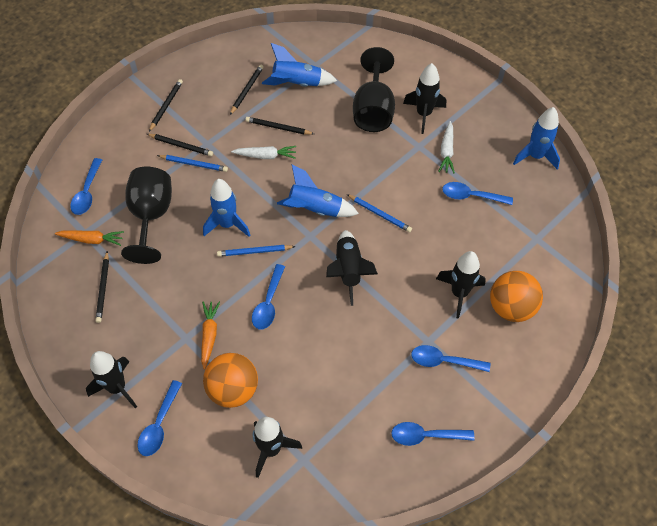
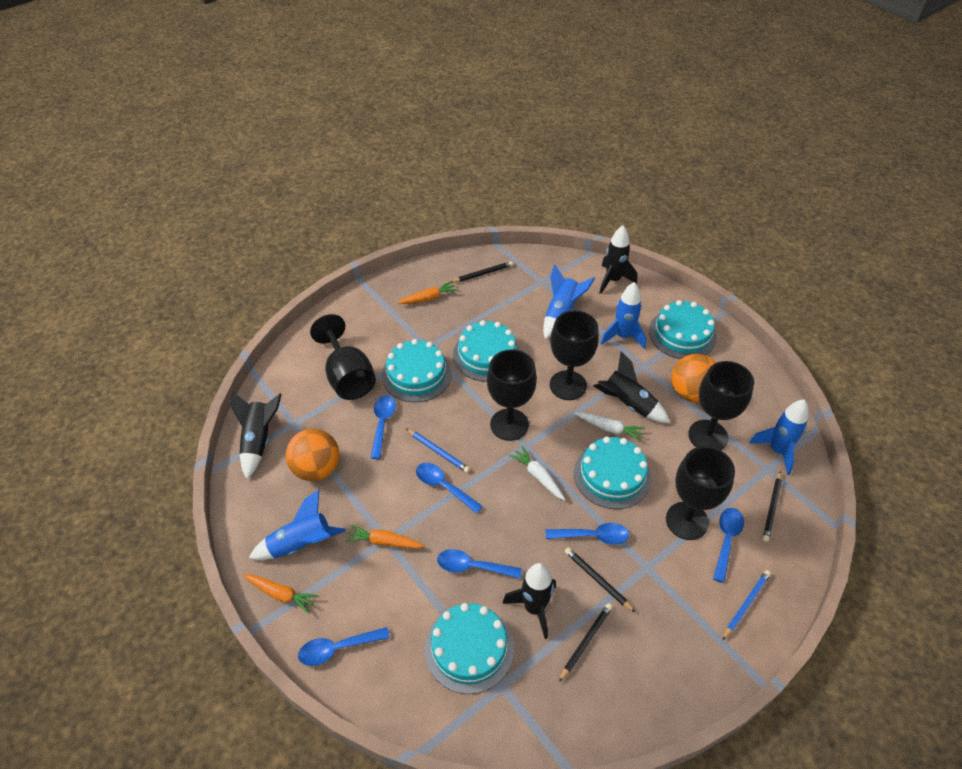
black goblet: 2 -> 5
black pencil: 5 -> 4
black rocket: 5 -> 4
blue pencil: 3 -> 2
orange carrot: 2 -> 3
turquoise cake: 0 -> 5

